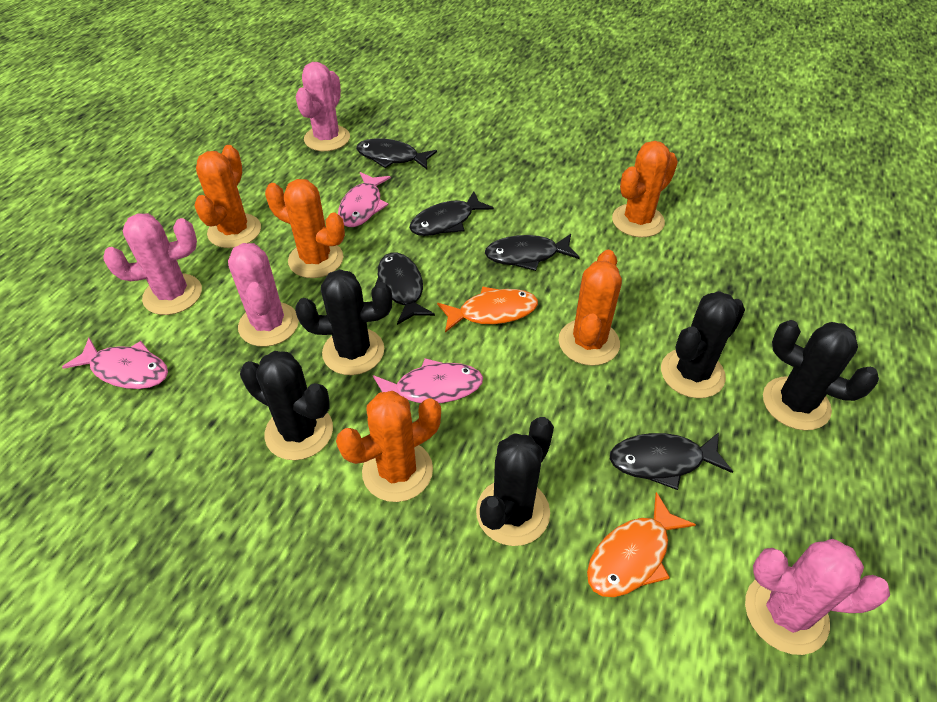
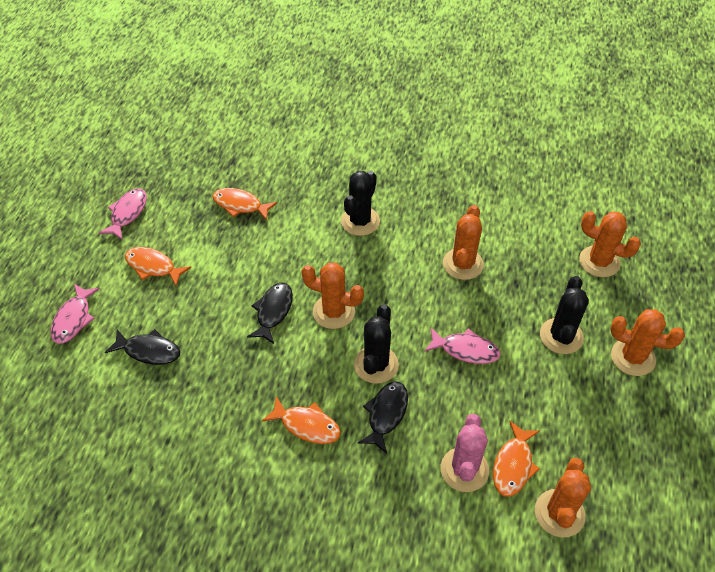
black cactus: 5 -> 3
black fish: 5 -> 3
orange fish: 2 -> 4
pink cactus: 4 -> 1

